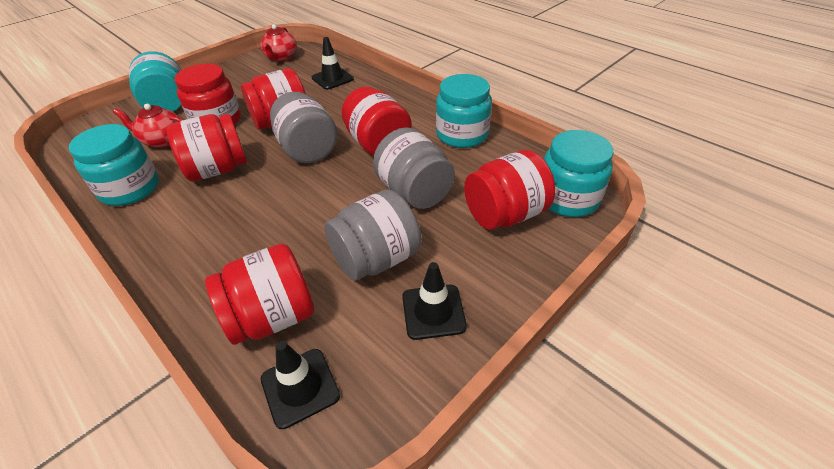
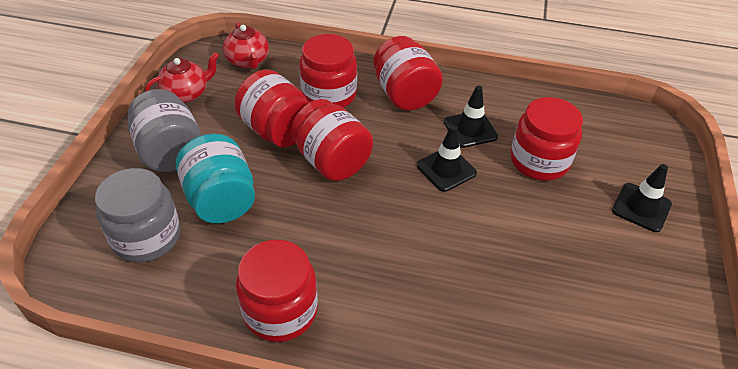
grey jar: 3 -> 2
turquoise jar: 4 -> 1

